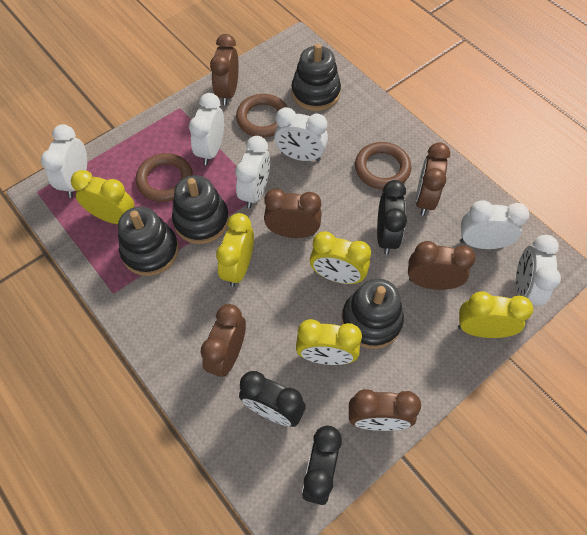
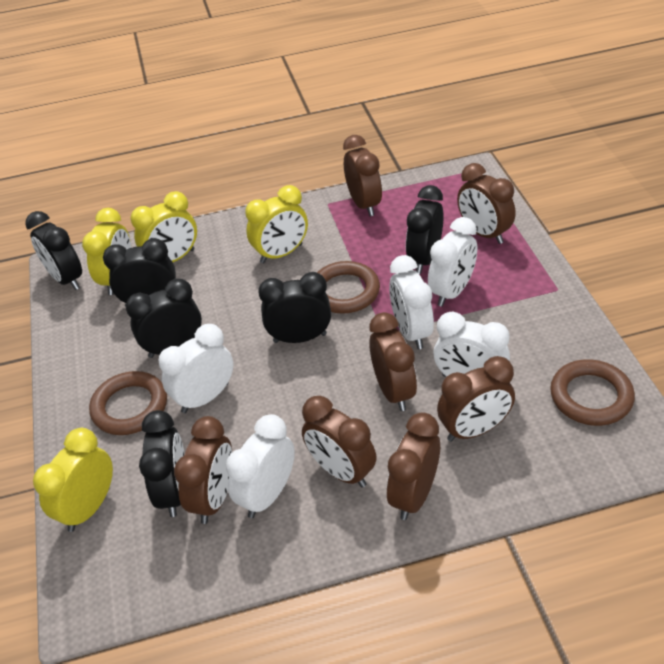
black clock: 3 -> 6
black stacking toy: 4 -> 0
brown clock: 6 -> 7
white clock: 6 -> 5
yellow clock: 5 -> 4

